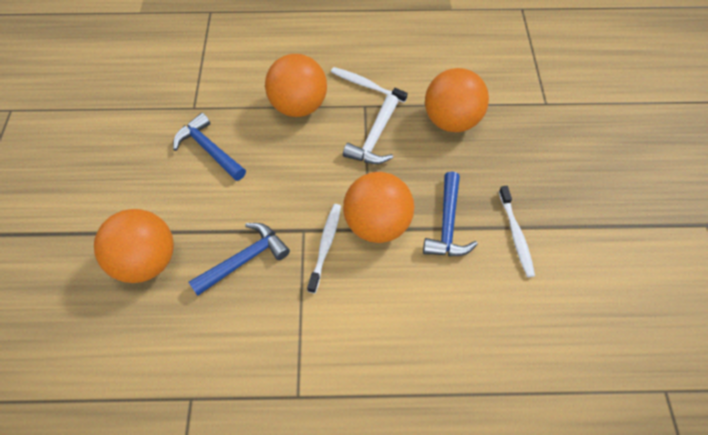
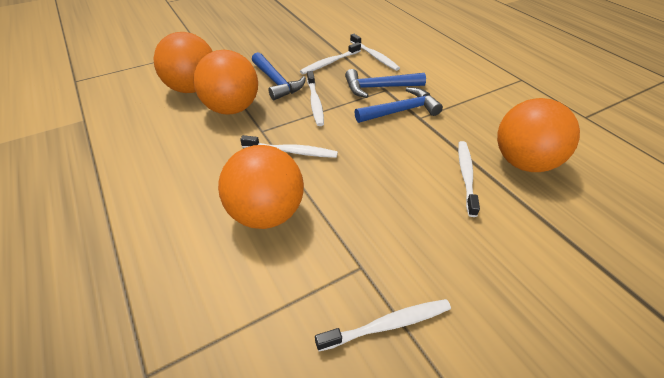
white hammer: 1 -> 0
white toothbrush: 3 -> 6

